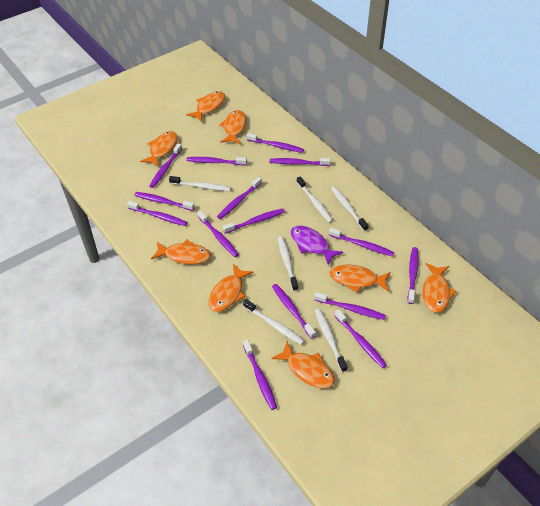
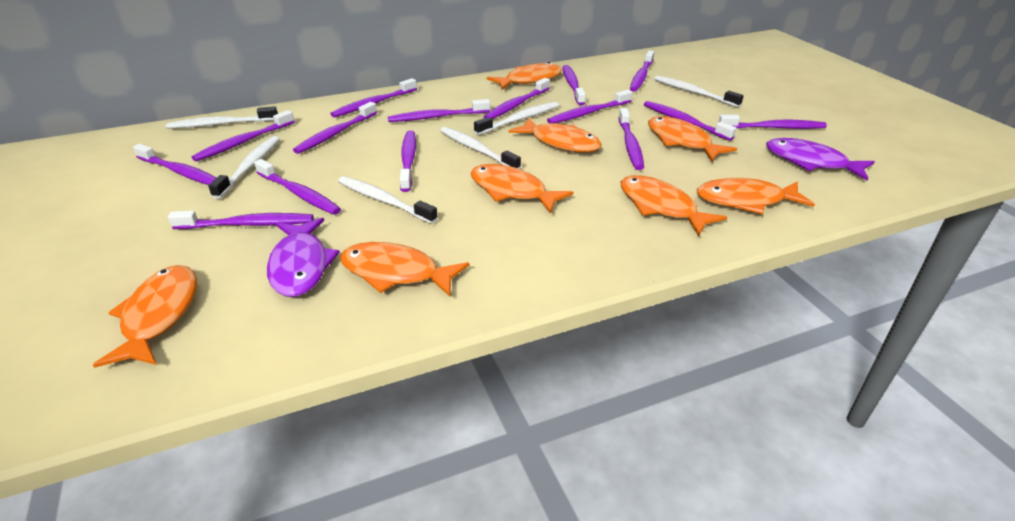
purple fish: 1 -> 2

